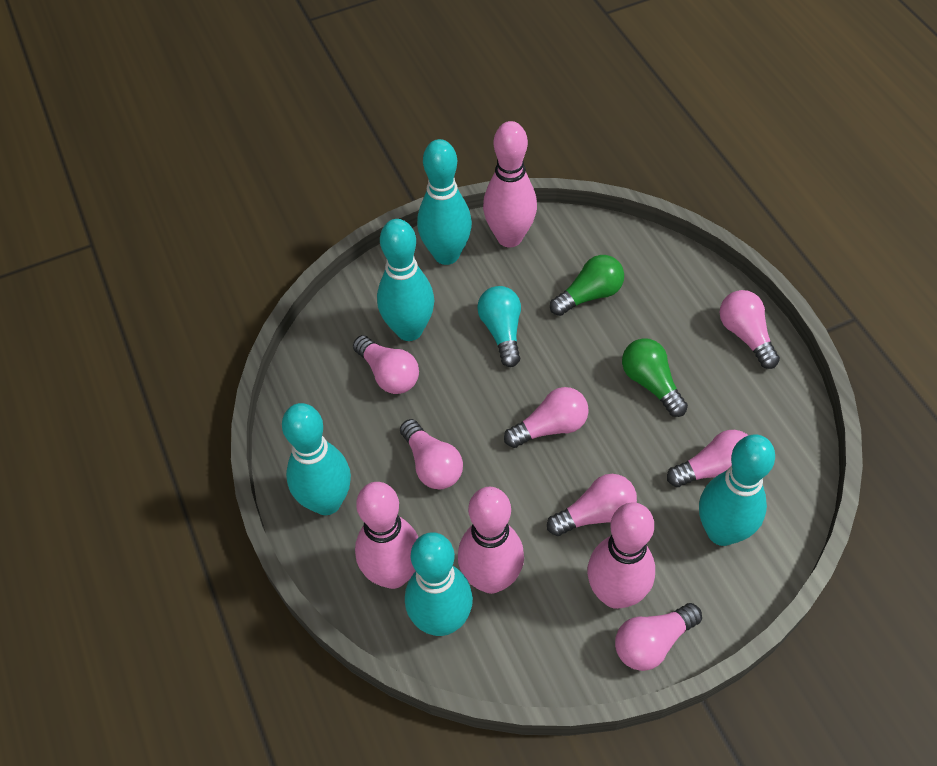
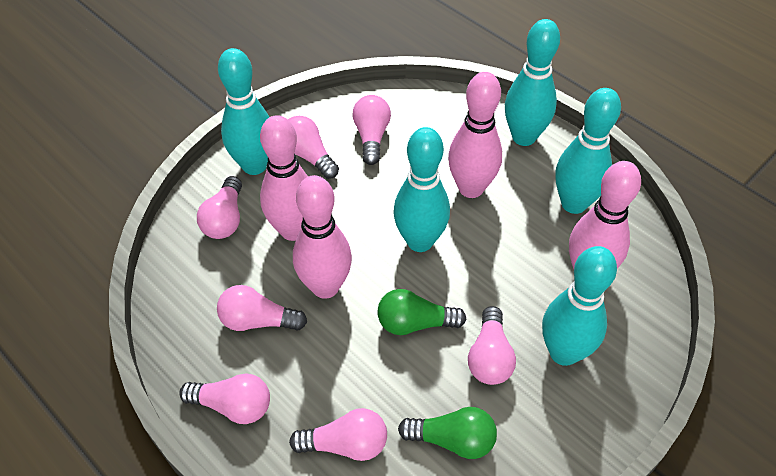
turquoise light bulb: 1 -> 0

